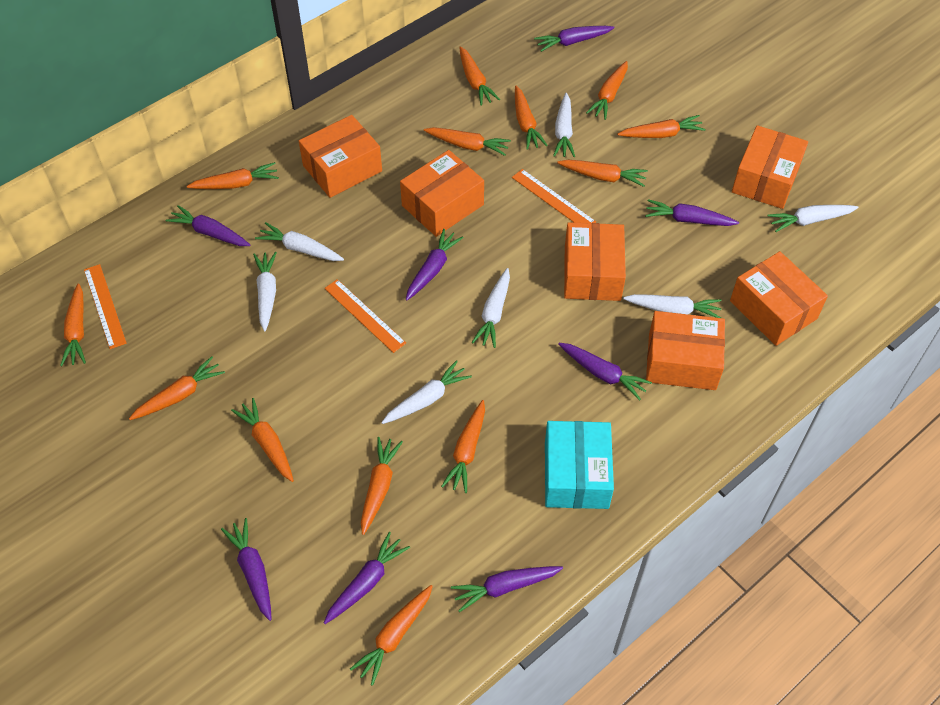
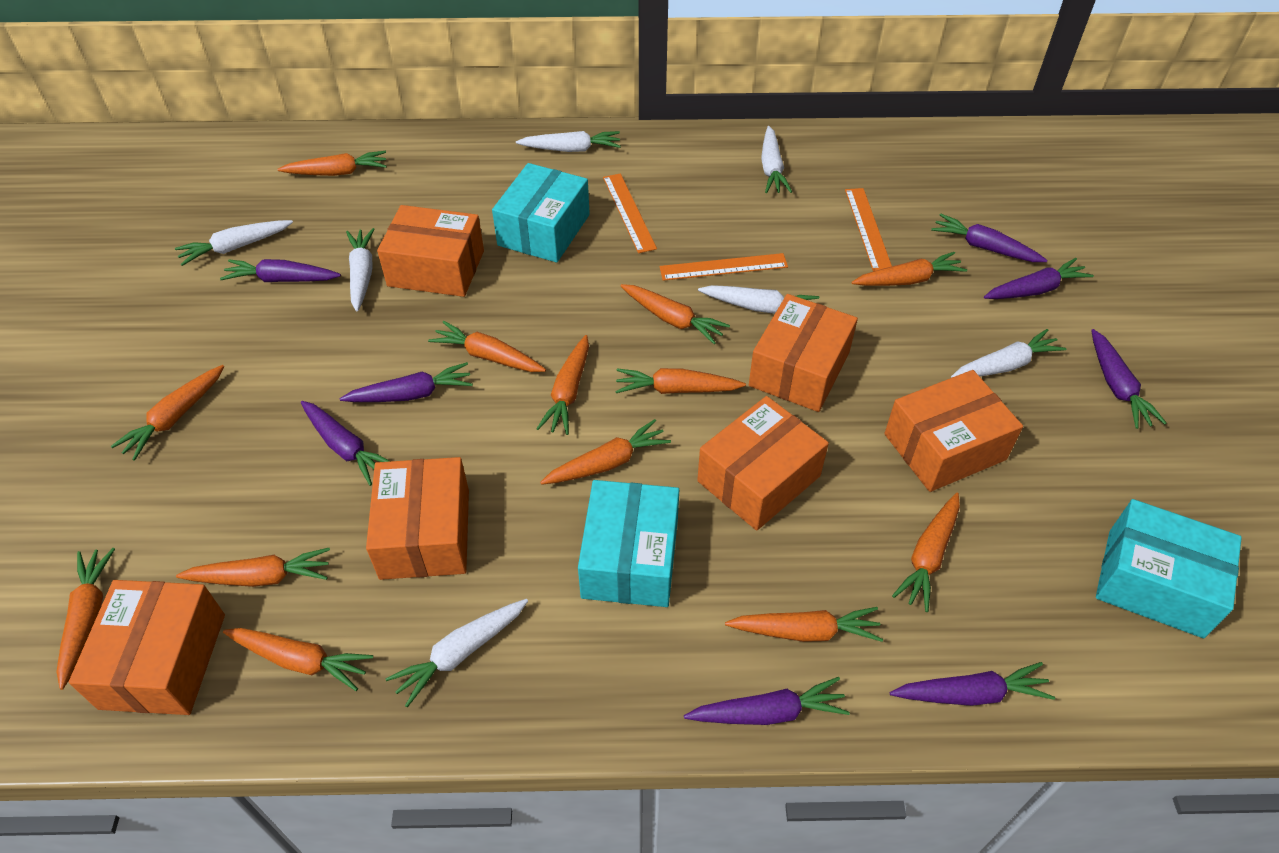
turquoise box: 1 -> 3

